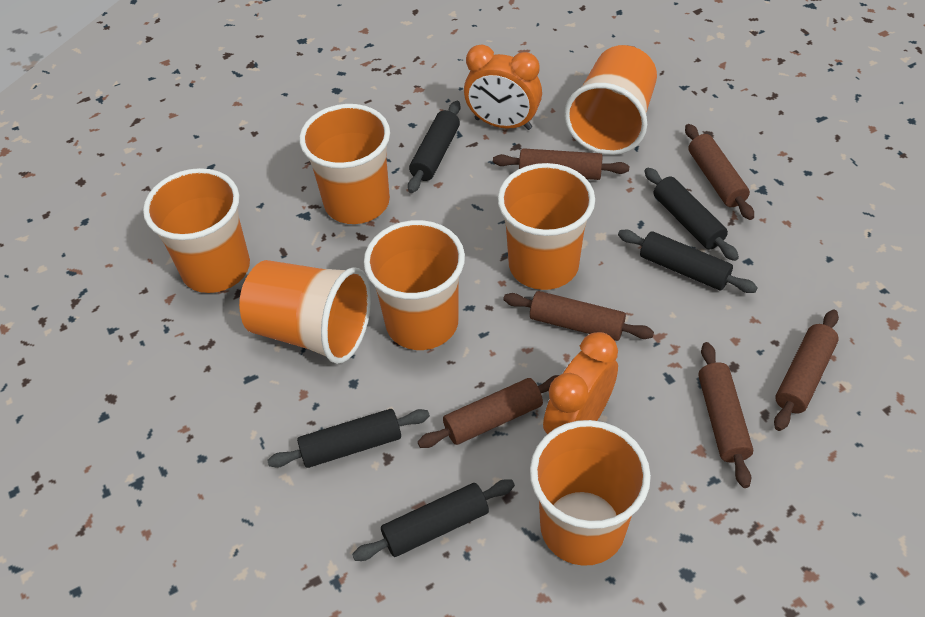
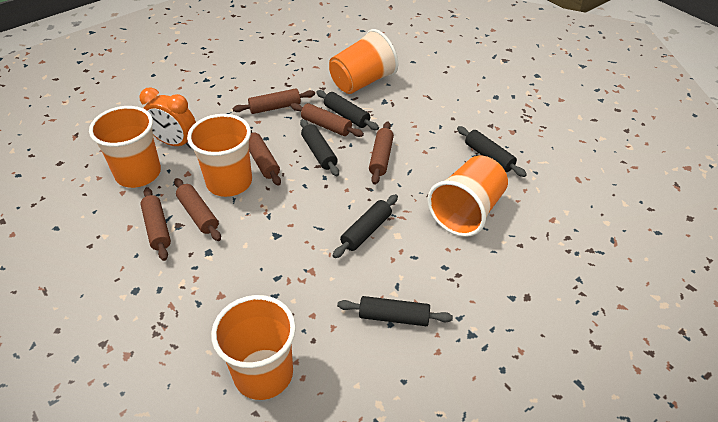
orange clock: 2 -> 1
orange cup: 7 -> 5

